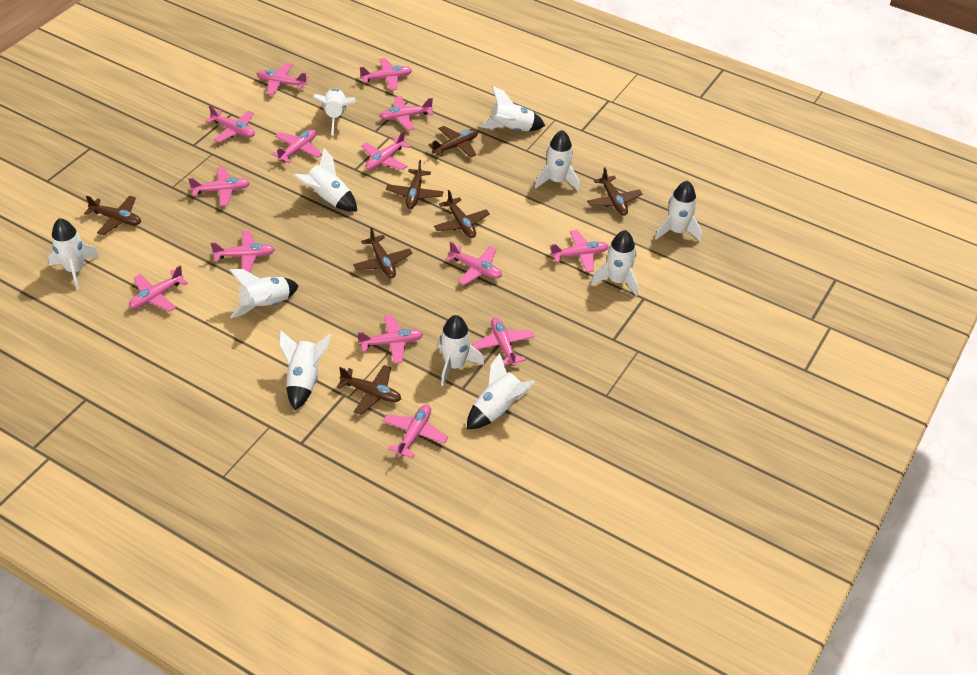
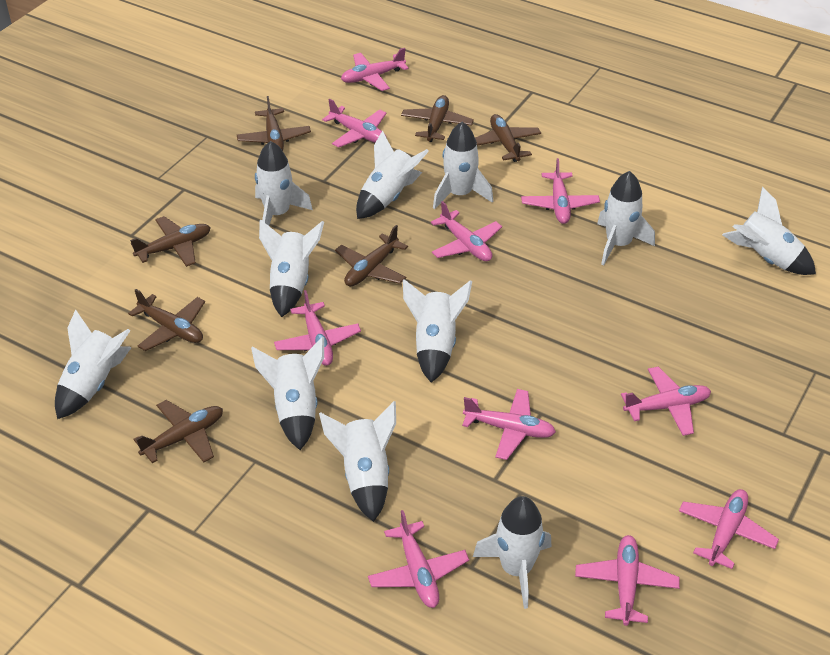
pink plane: 14 -> 10

